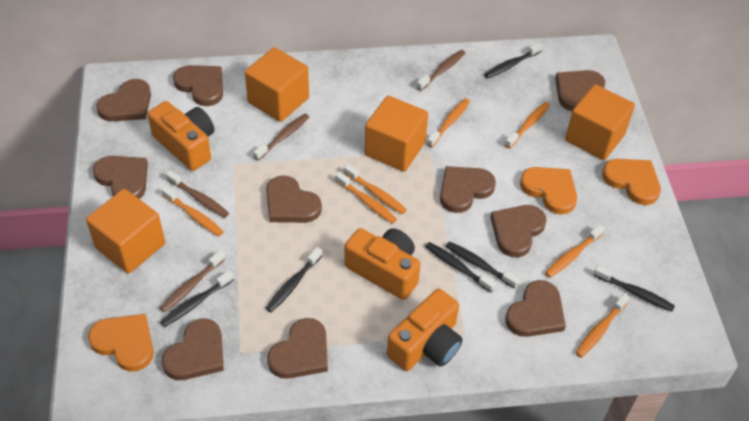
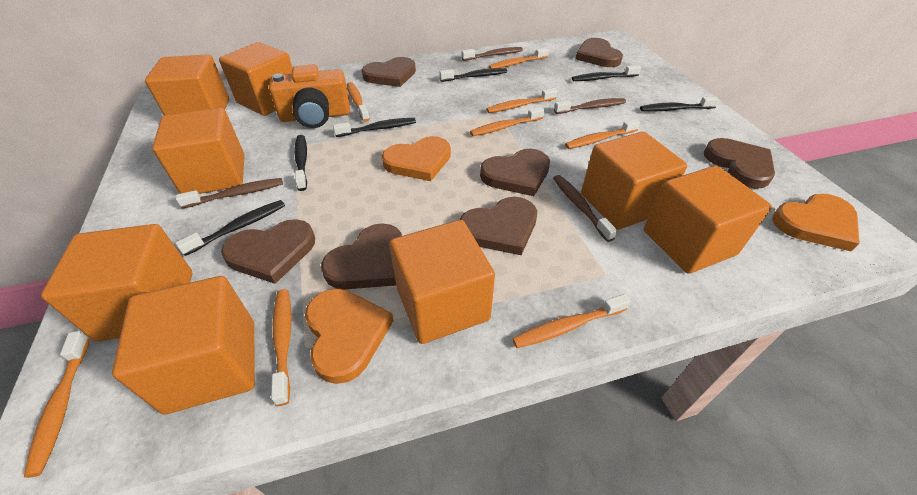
brown heart: 10 -> 7
orange camera: 3 -> 1
orange cube: 4 -> 8
orange toothbrush: 7 -> 8

